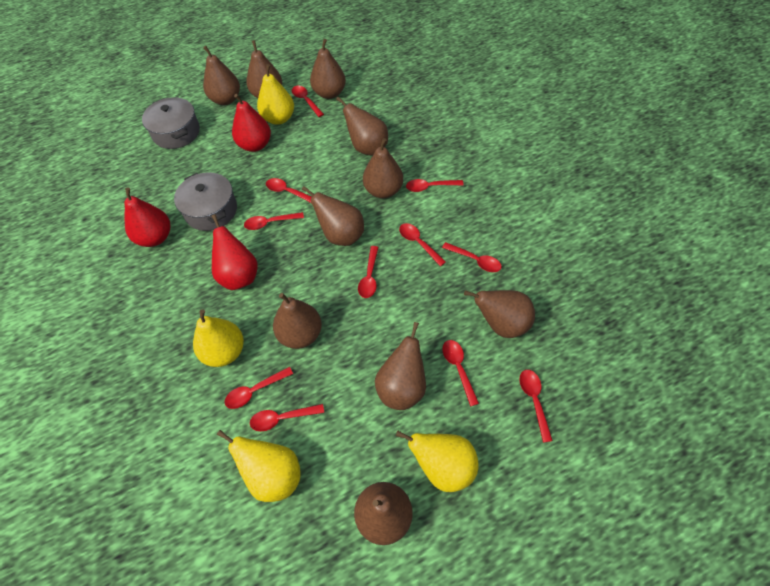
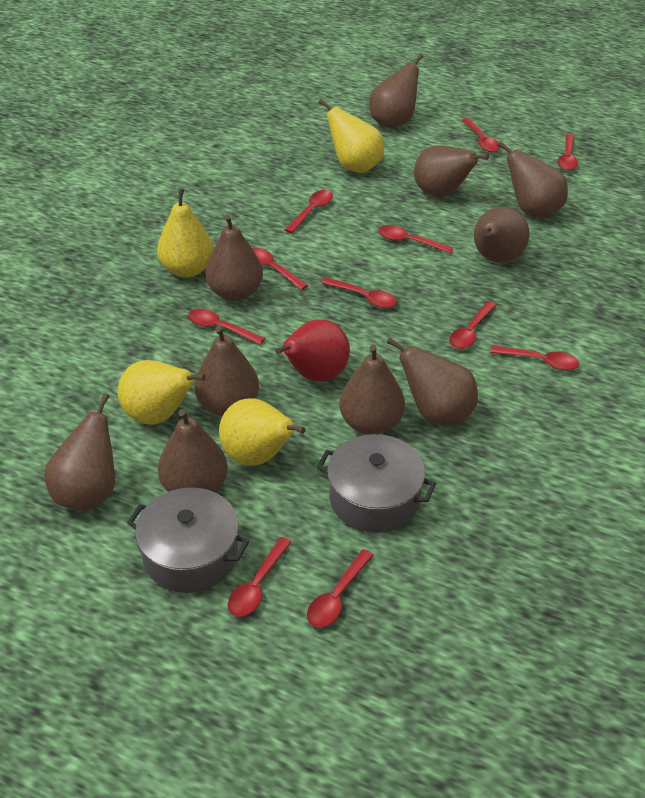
red pear: 3 -> 1

